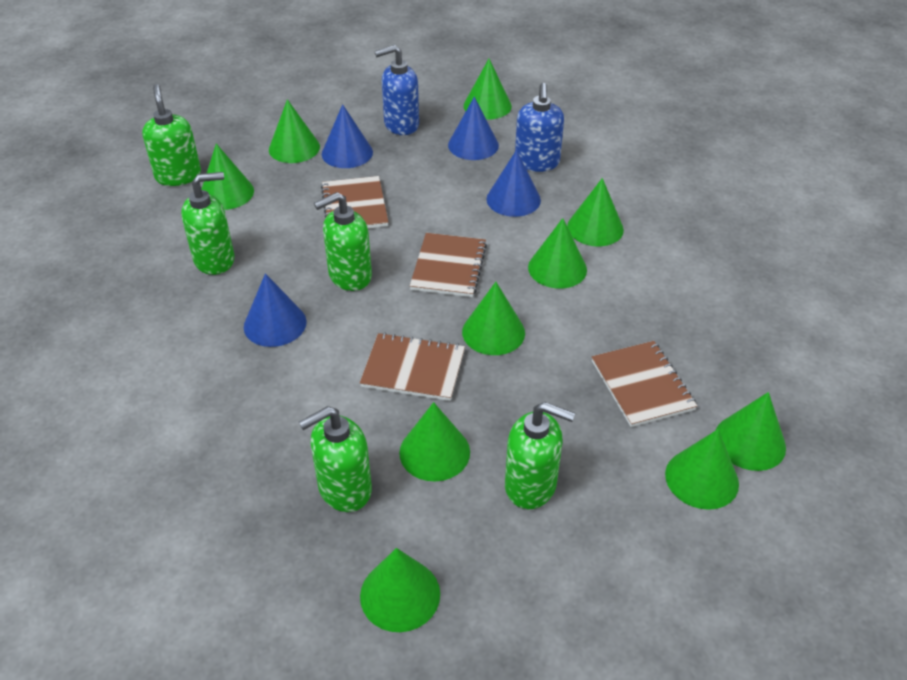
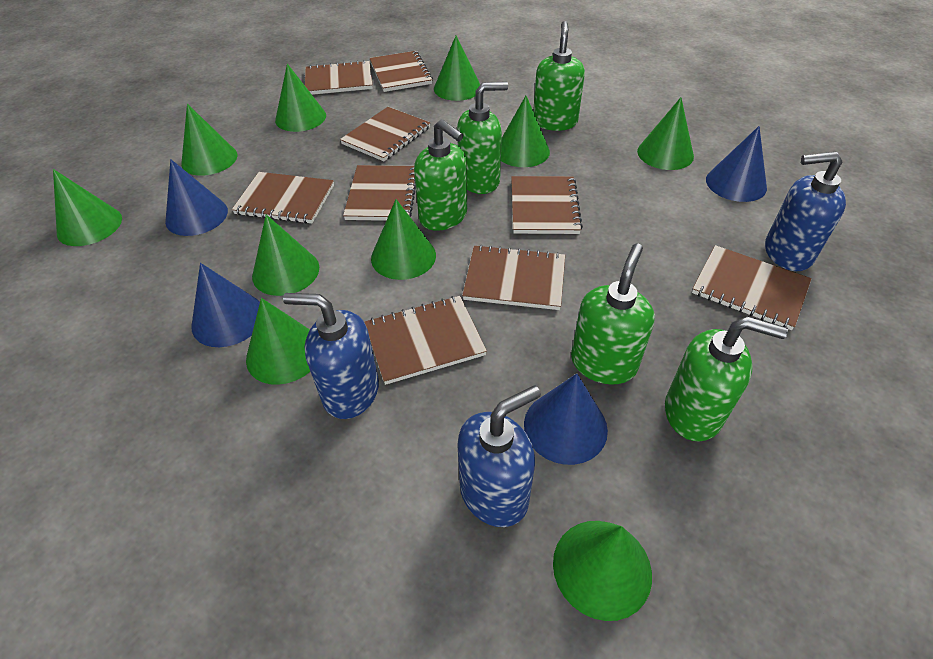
blue soap dispenser: 2 -> 3
brown notebook: 4 -> 9

